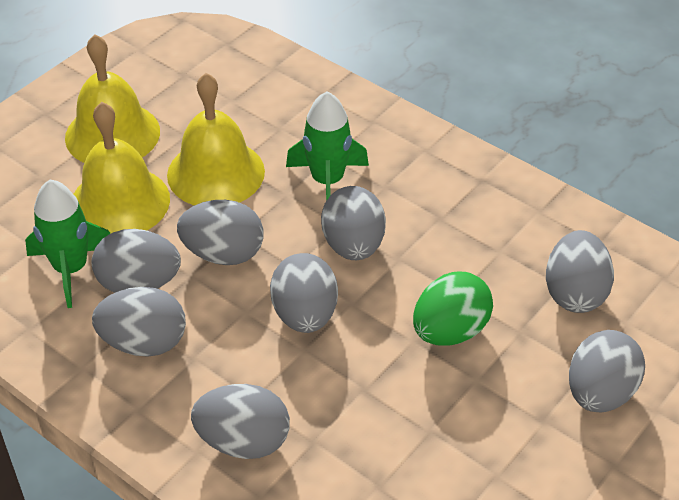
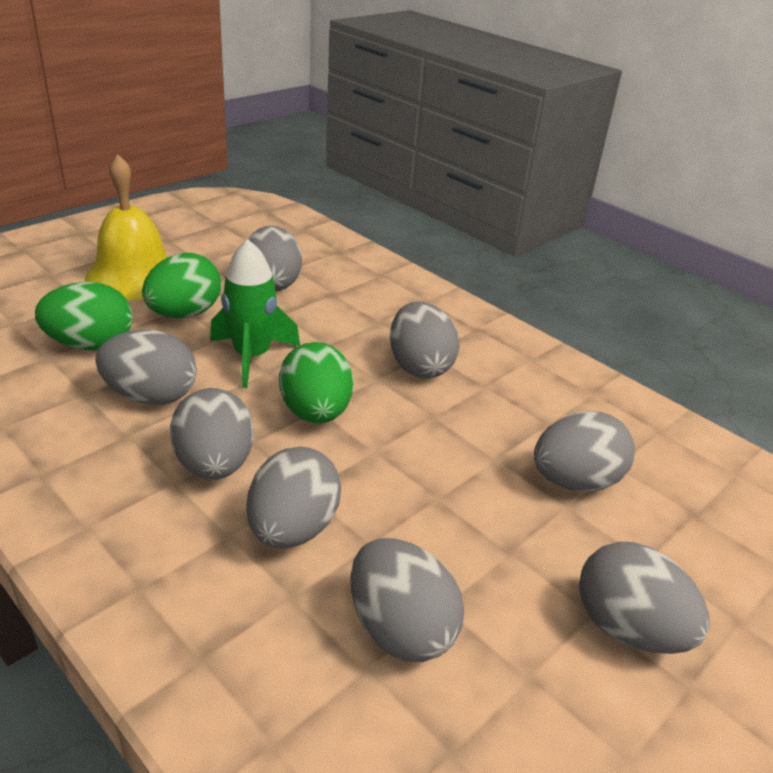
green egg: 1 -> 3
green rocket: 2 -> 1
yellow bell: 3 -> 1

